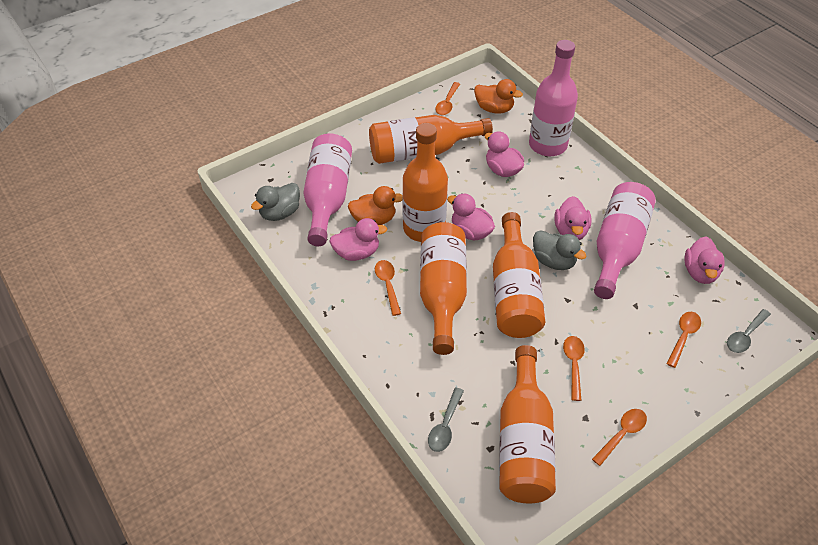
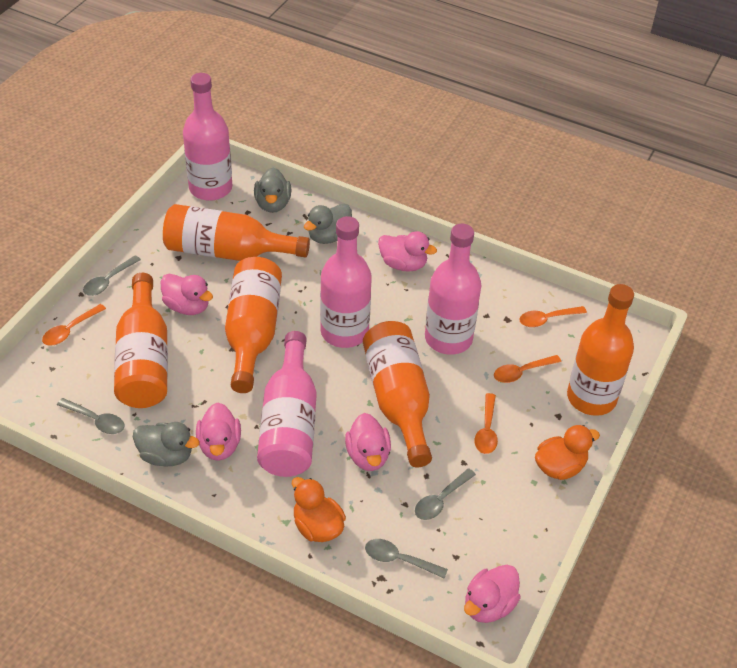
grey duck: 2 -> 3
grey spoon: 2 -> 4
orange spoon: 5 -> 4
pink bottle: 3 -> 4

